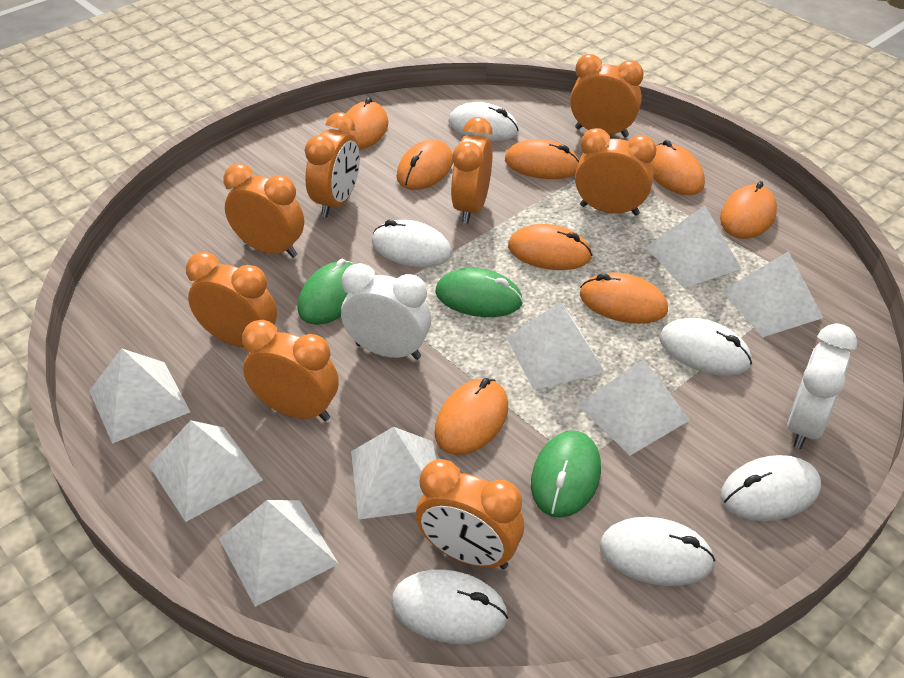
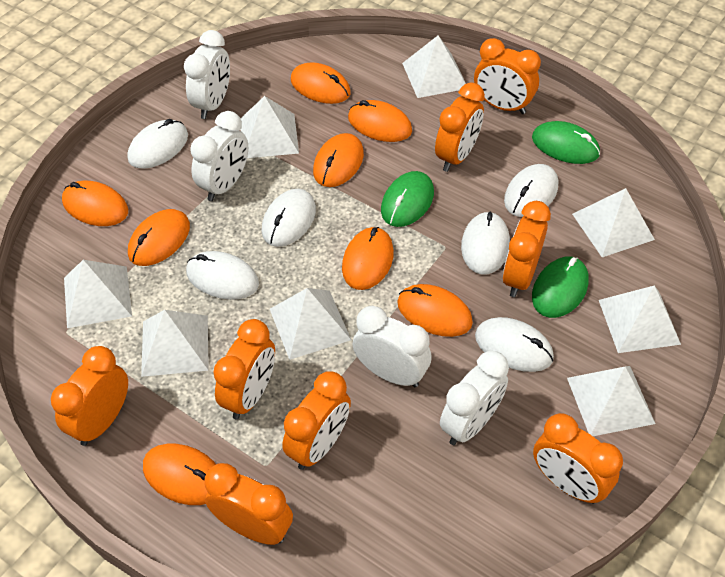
white clock: 2 -> 4

